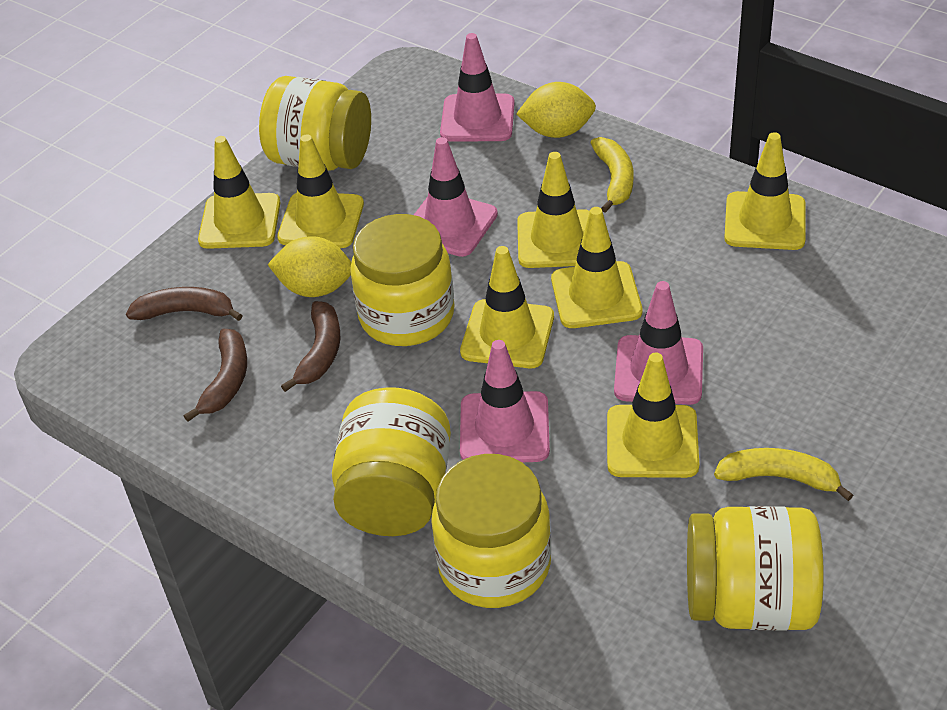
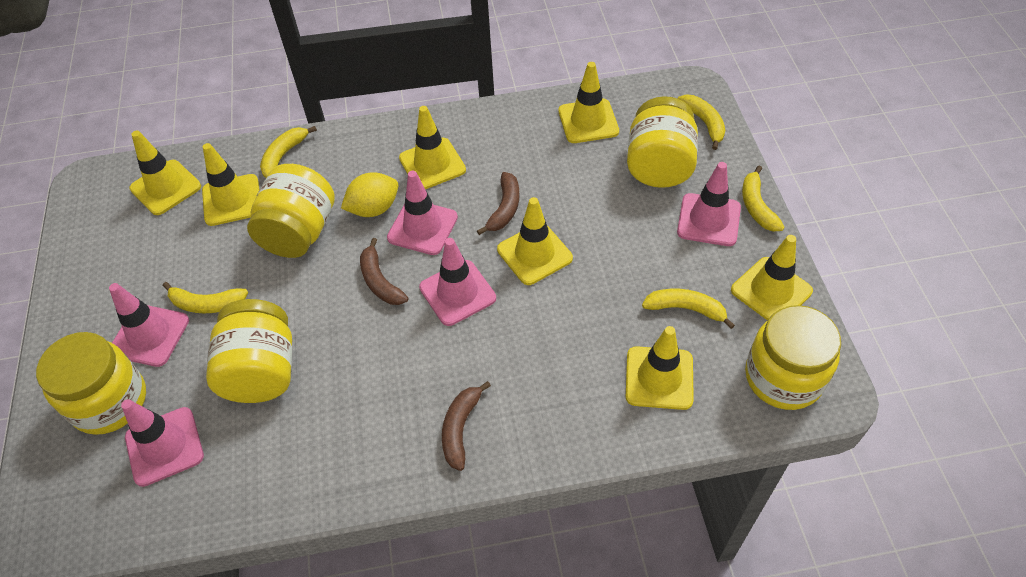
pink traffic cone: 4 -> 5
yellow banana: 2 -> 5
yellow lemon: 2 -> 1

